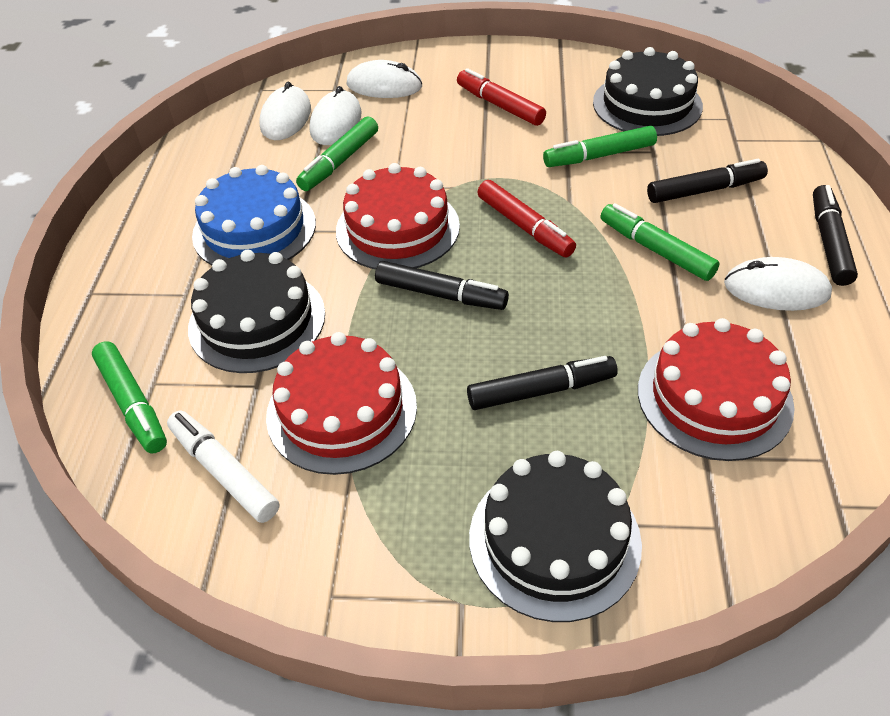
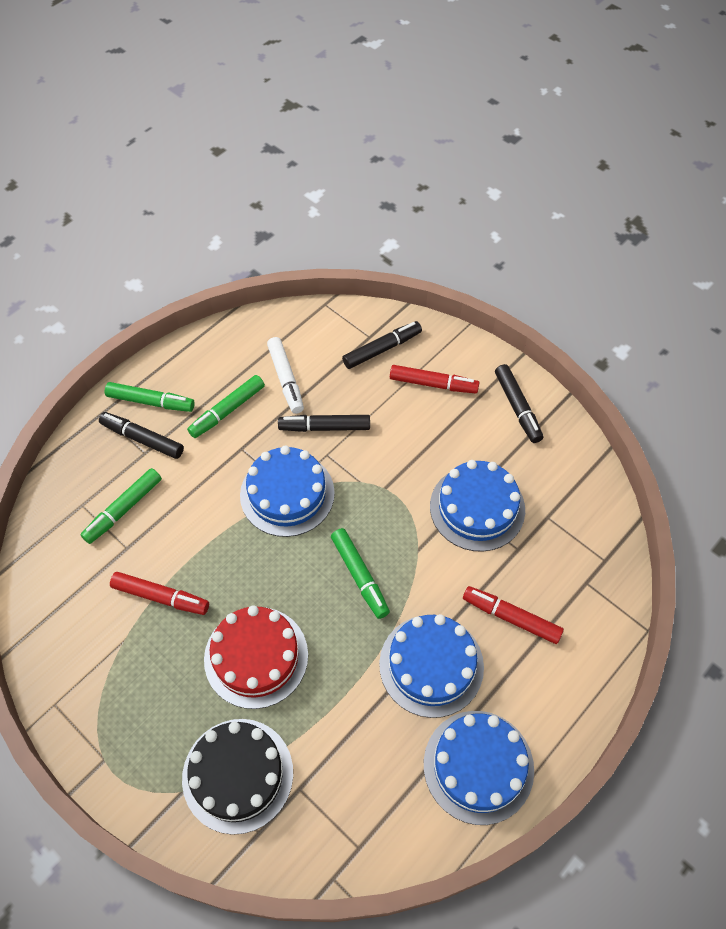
black cake: 3 -> 1
blue cake: 1 -> 4
red cake: 3 -> 1
red marker: 2 -> 3
white mouse: 4 -> 0

